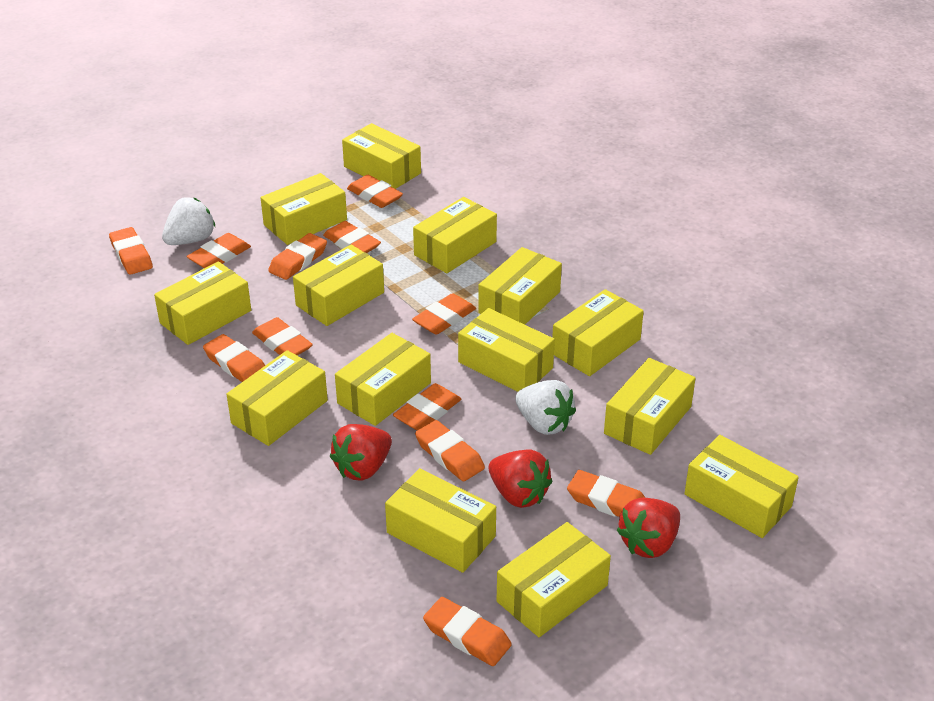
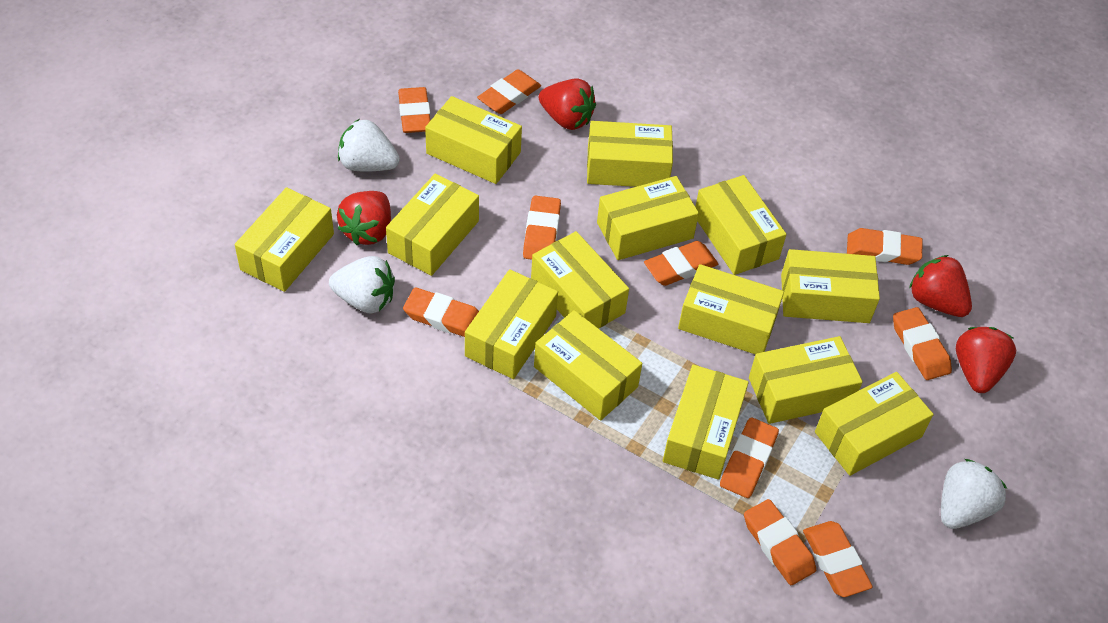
orange eraser: 12 -> 10
red strawberry: 3 -> 4
white strawberry: 2 -> 3

